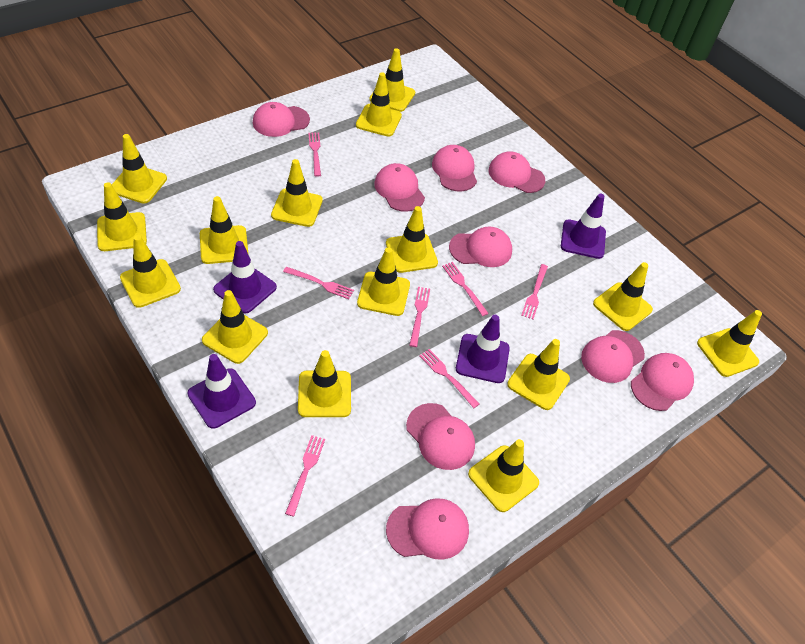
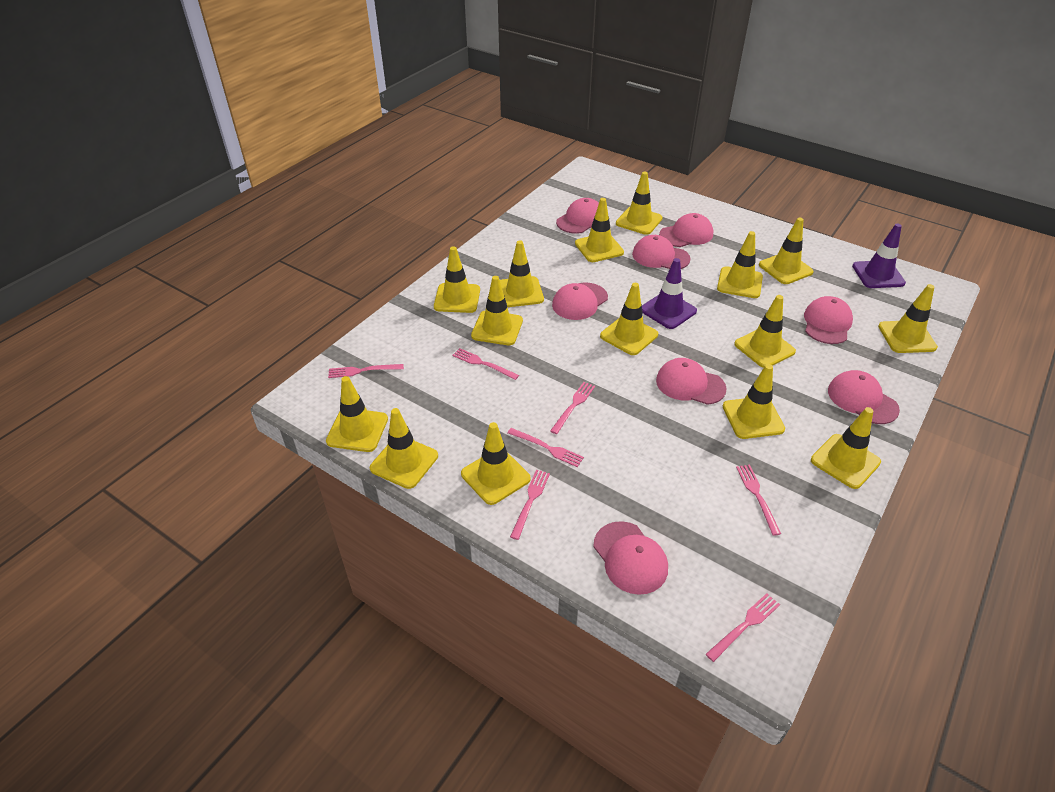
pink cap: 9 -> 8
purple traffic cone: 4 -> 2

